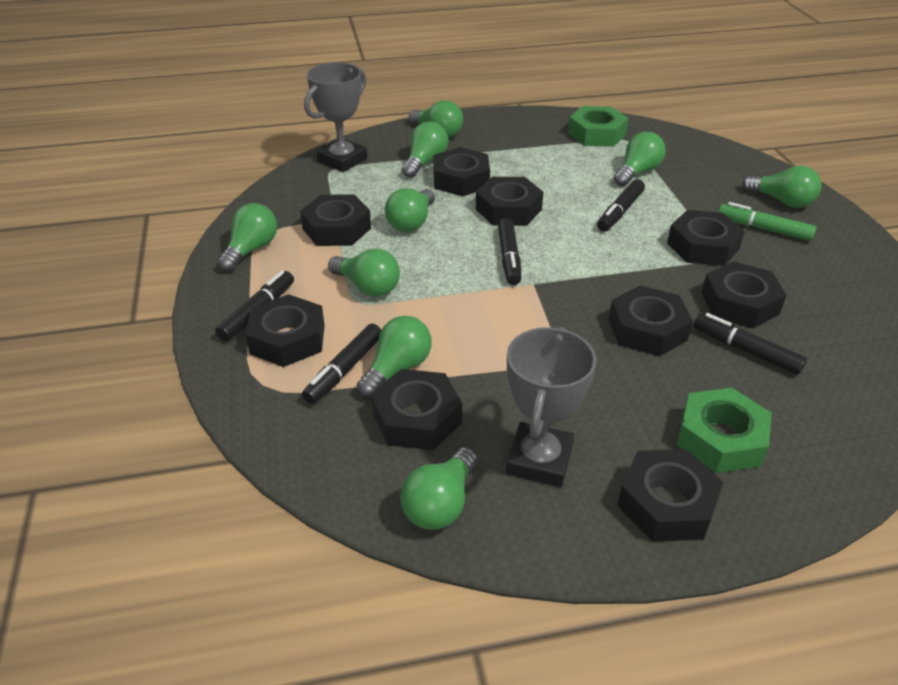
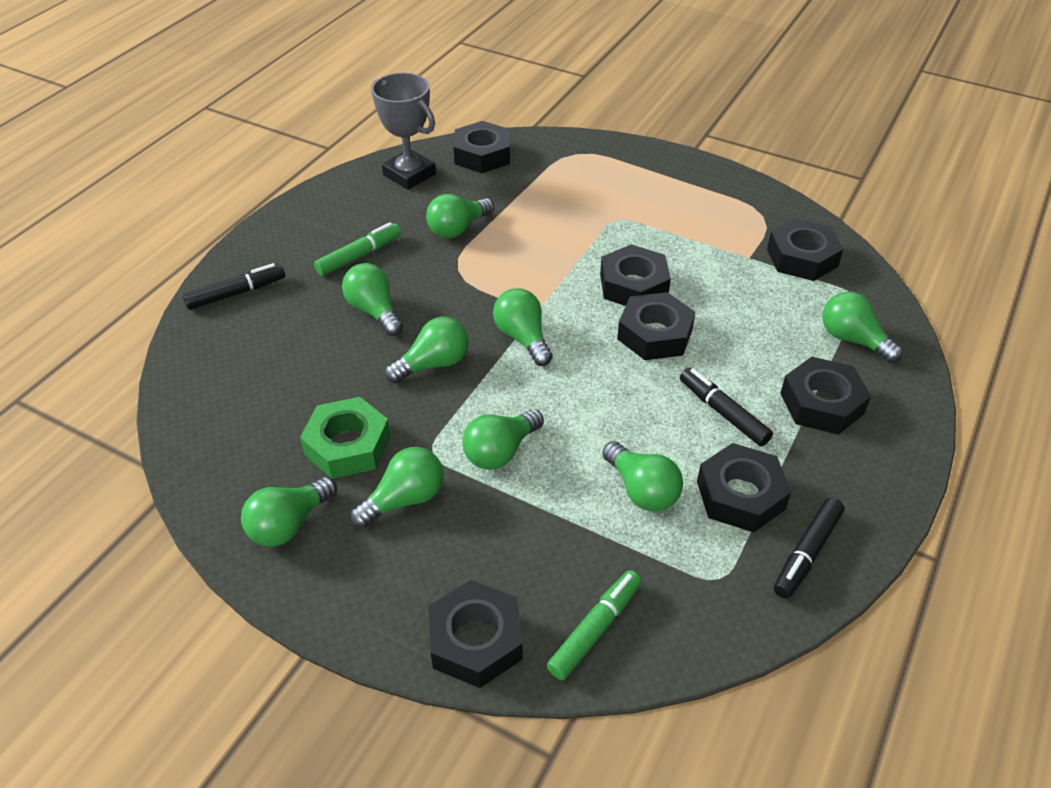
black marker: 5 -> 3
black nut: 9 -> 7
green marker: 1 -> 2
green nut: 2 -> 1
grey trophy: 2 -> 1

